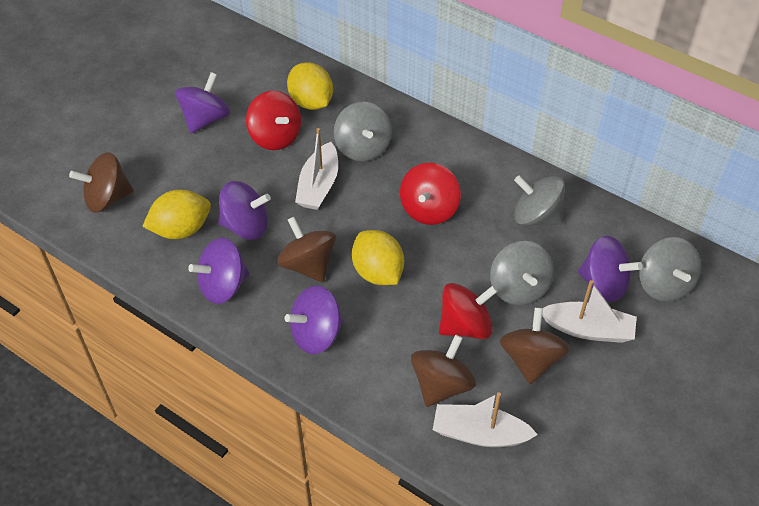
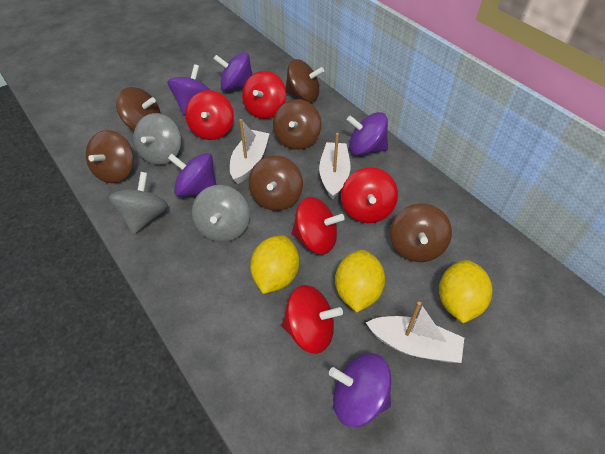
brown spinning top: 4 -> 6
grey spinning top: 4 -> 3
red spinning top: 3 -> 5

